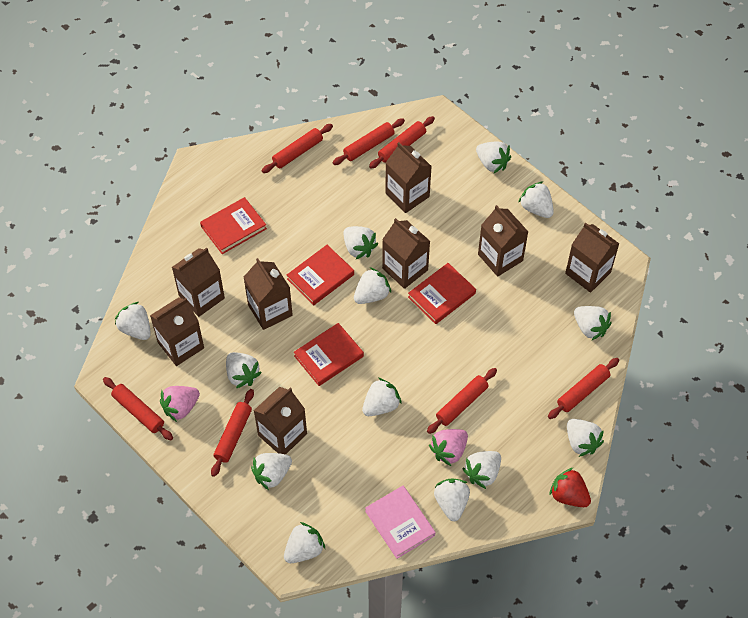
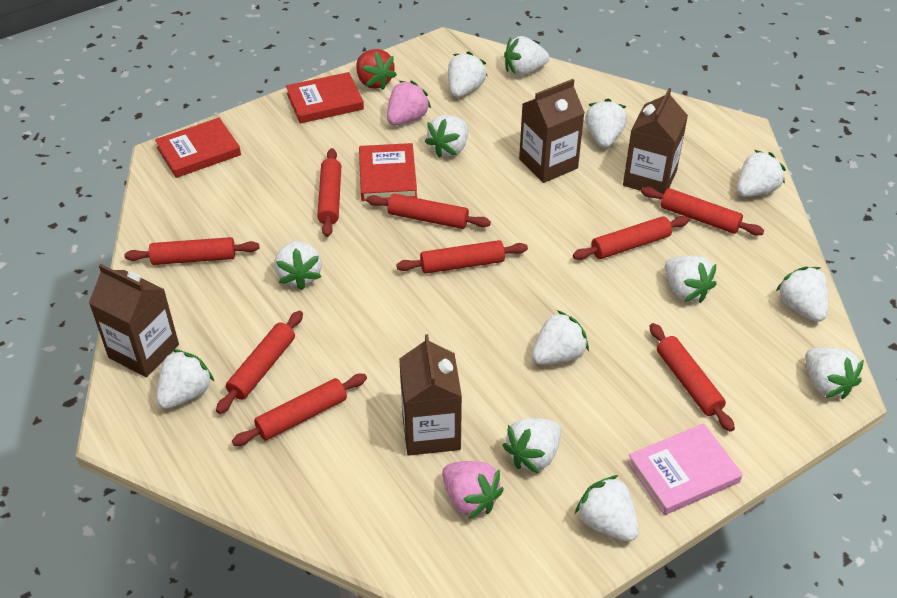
brown carton: 8 -> 4
red book: 4 -> 3
red rolling pin: 7 -> 9

